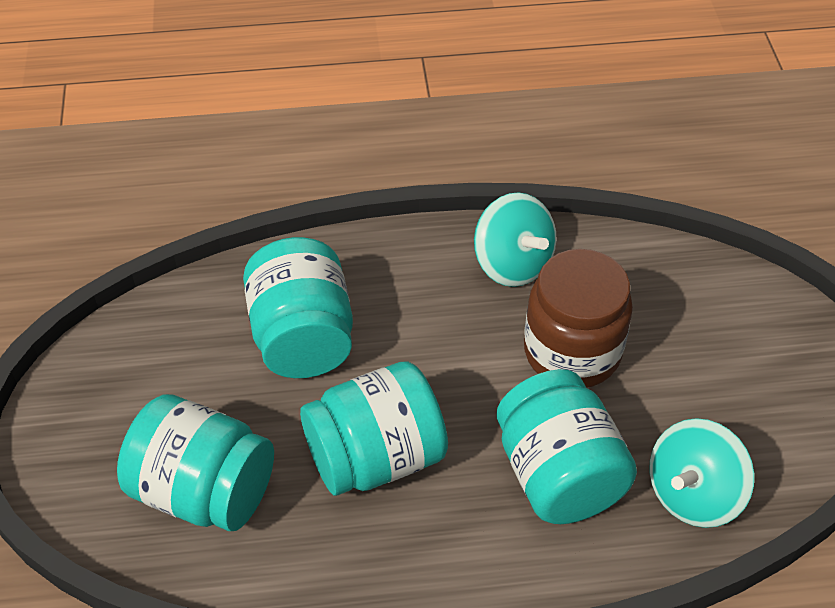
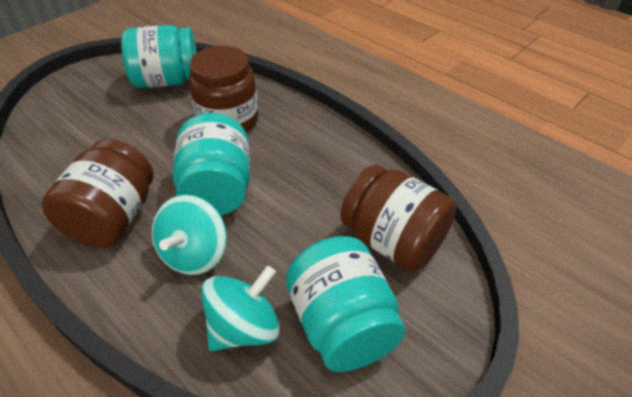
brown jar: 1 -> 3
turquoise jar: 4 -> 3

